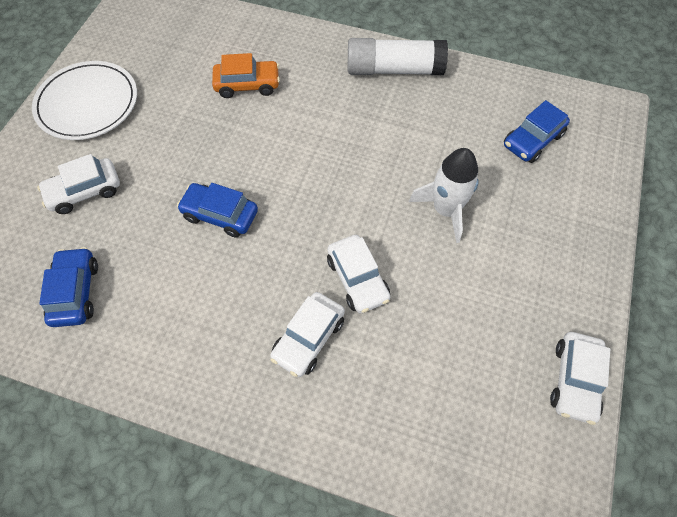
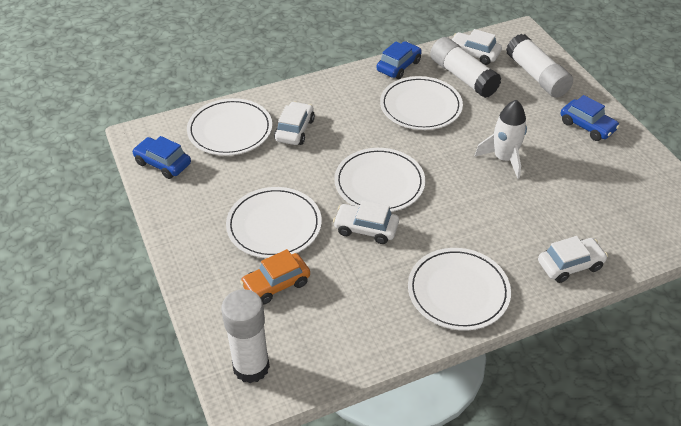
white glue stick: 1 -> 3
white plate: 1 -> 5

